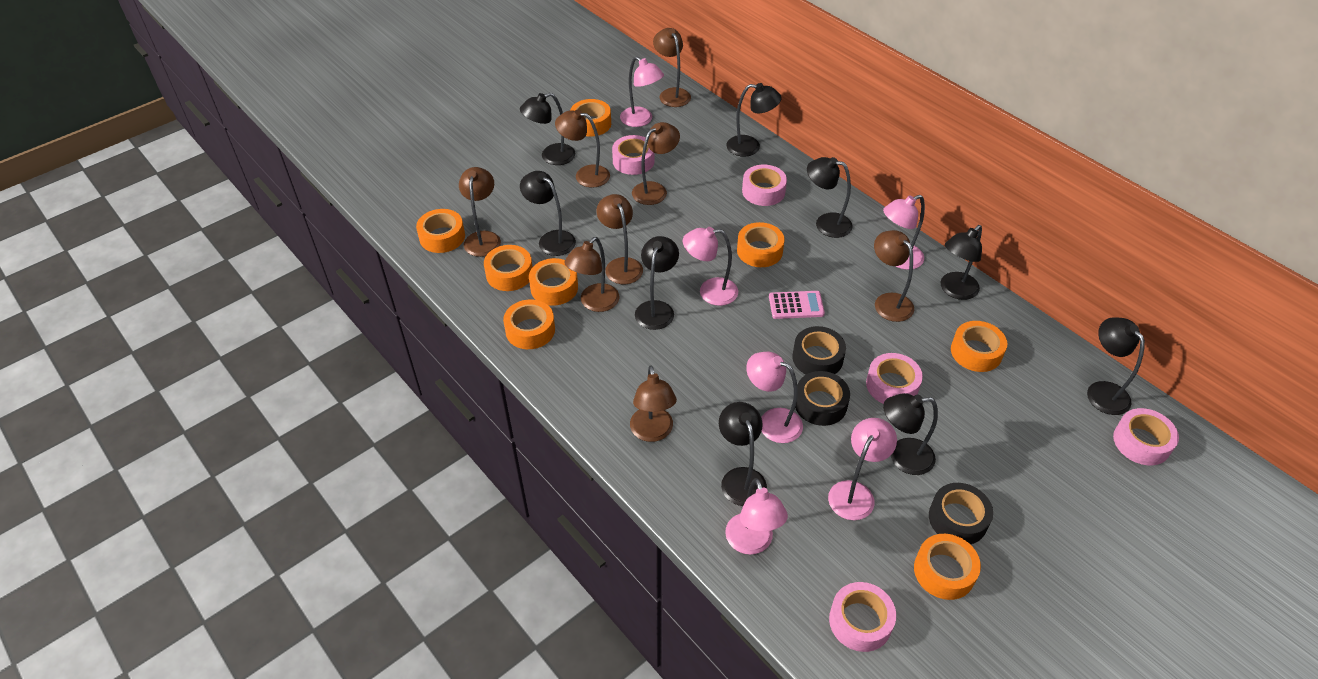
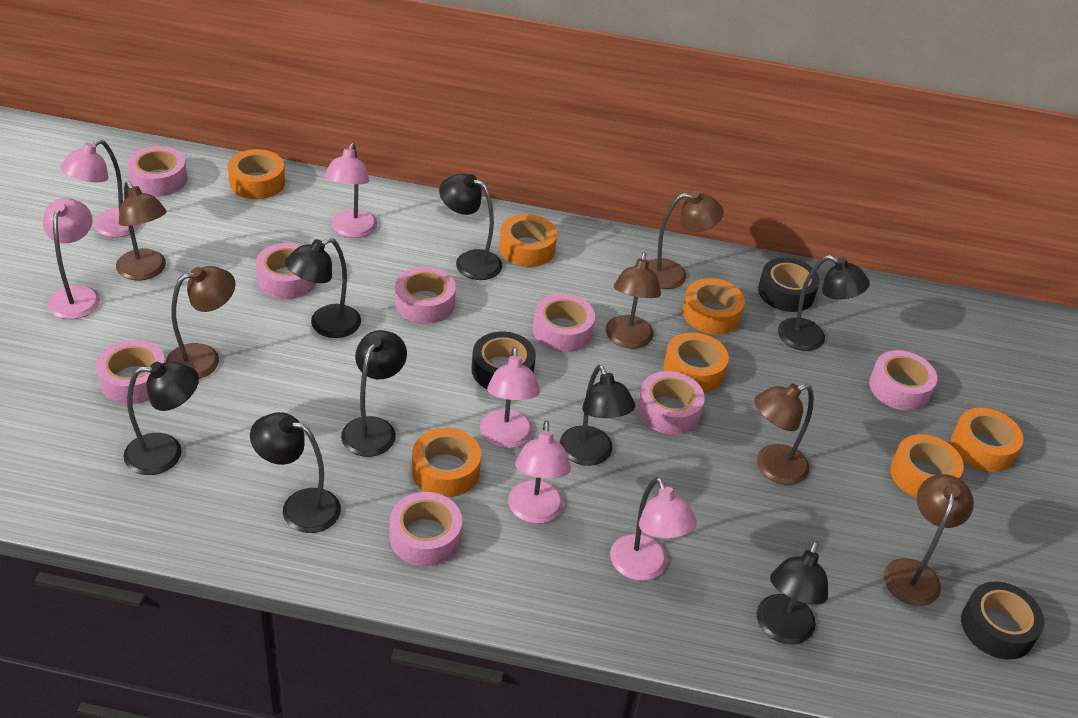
black lamp: 9 -> 8
brown lamp: 8 -> 6
orange tape: 8 -> 7
pink calculator: 1 -> 0
pink tape: 5 -> 8

